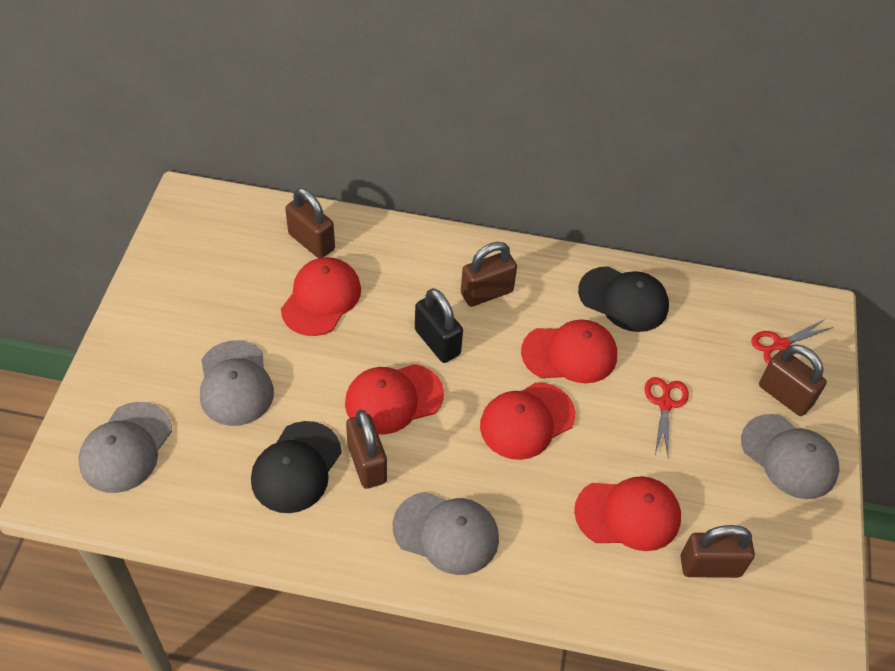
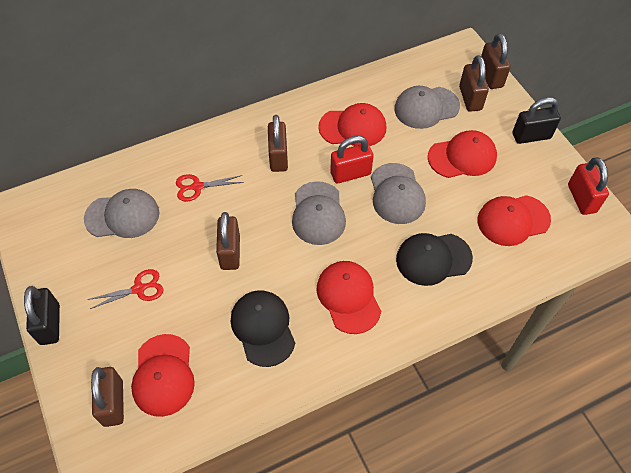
black padlock: 1 -> 2
red padlock: 0 -> 2

